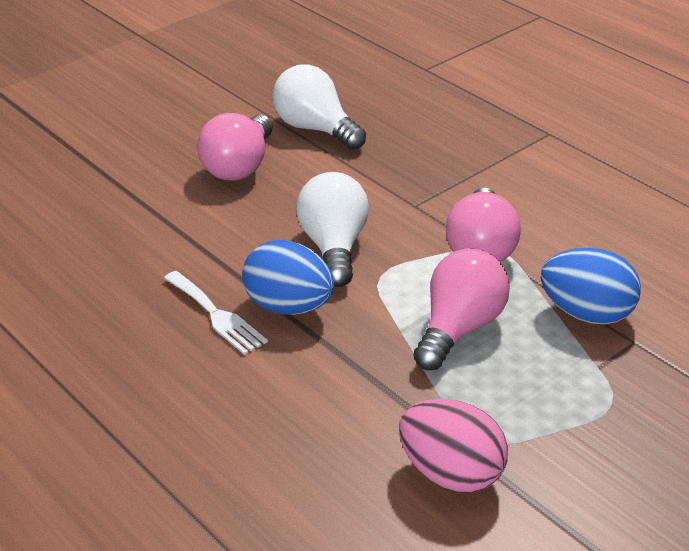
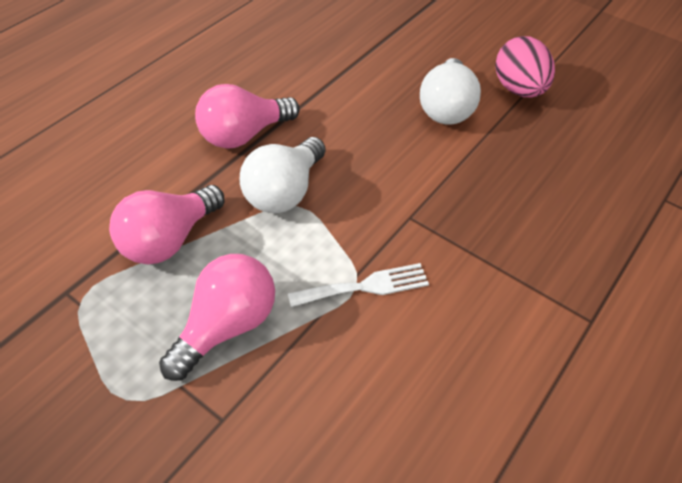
blue egg: 2 -> 0

